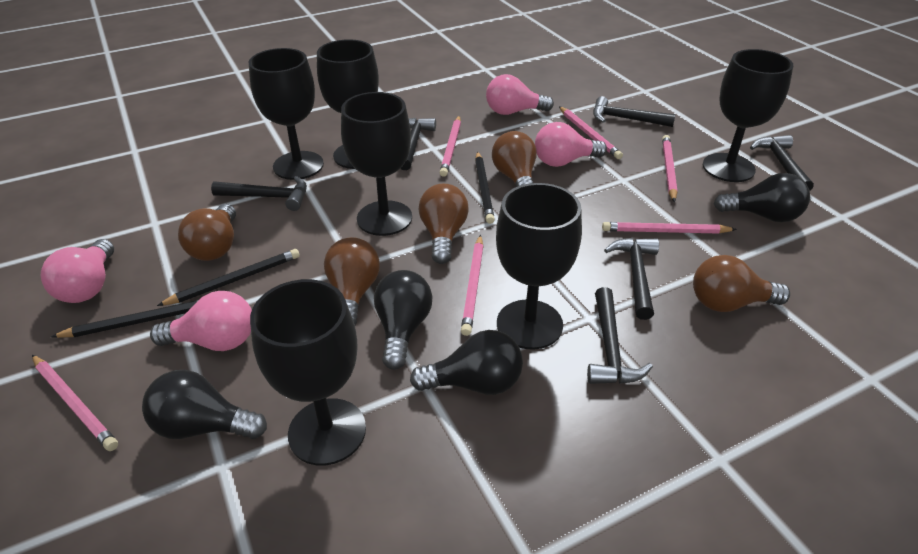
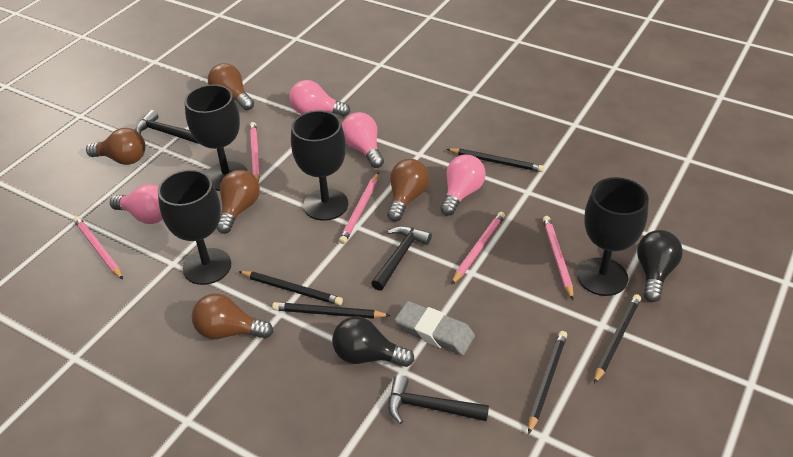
black goblet: 6 -> 4
black hammer: 6 -> 3
black light bulb: 4 -> 2
black pencil: 3 -> 5
grey eraser: 0 -> 1
pink pencil: 6 -> 5

